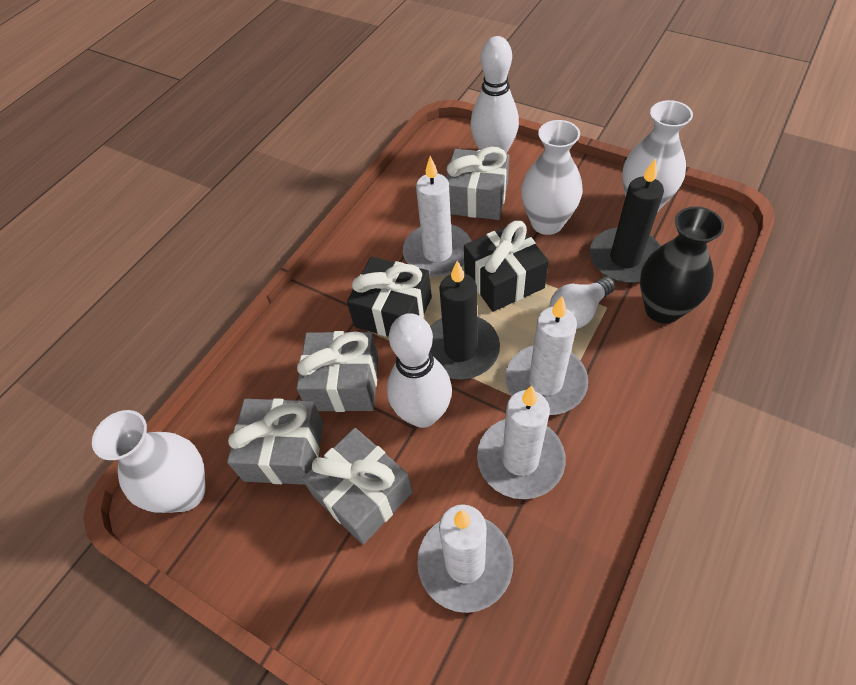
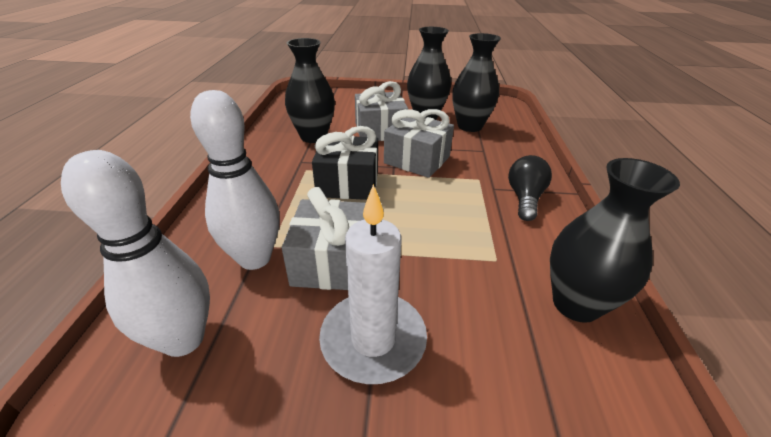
black candle: 2 -> 0
black gift: 2 -> 1
black light bulb: 0 -> 1
black vase: 1 -> 4
grey gift: 4 -> 3
white candle: 4 -> 1
white light bulb: 1 -> 0
white vase: 3 -> 0

